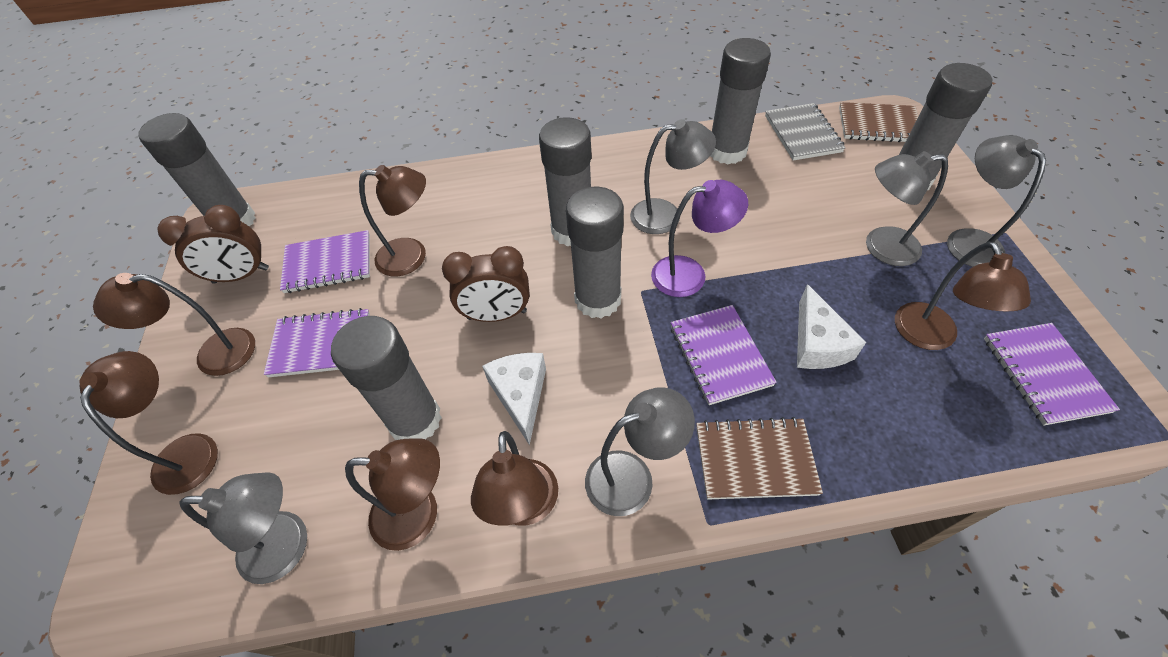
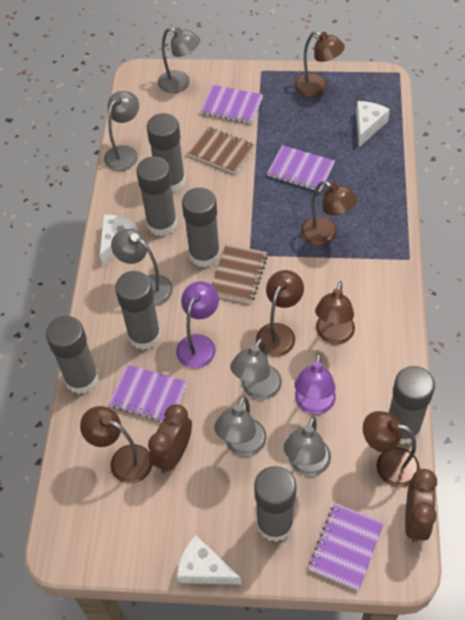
grey glue stick: 6 -> 7
grey lamp: 5 -> 6
grey notebook: 1 -> 0
purple lamp: 1 -> 2
white cheese: 2 -> 3

